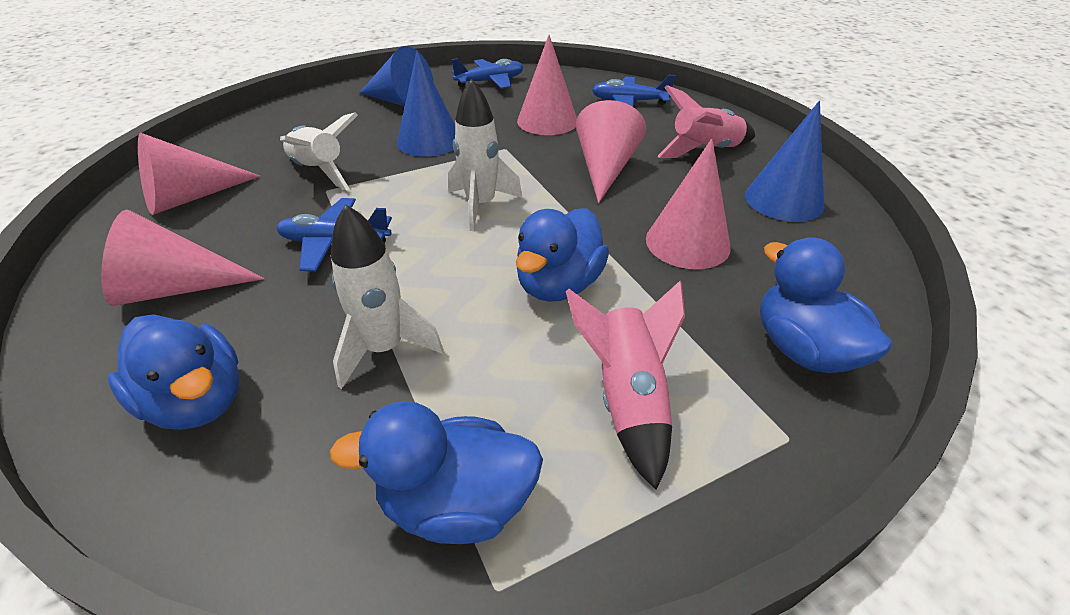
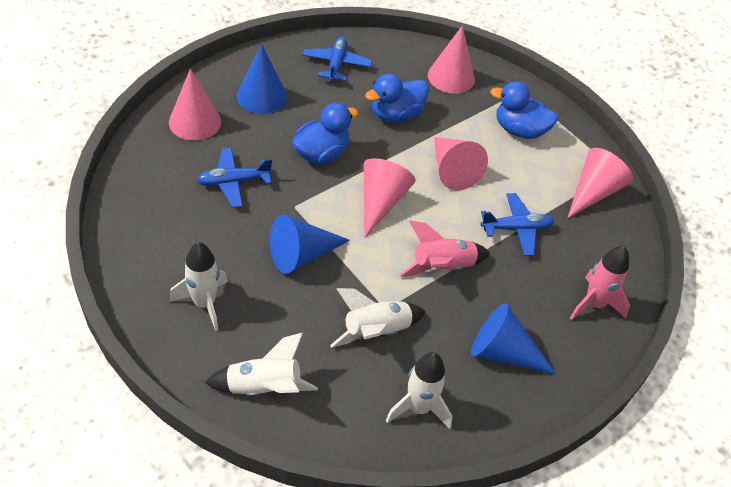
blue duck: 4 -> 3
white rocket: 3 -> 4

